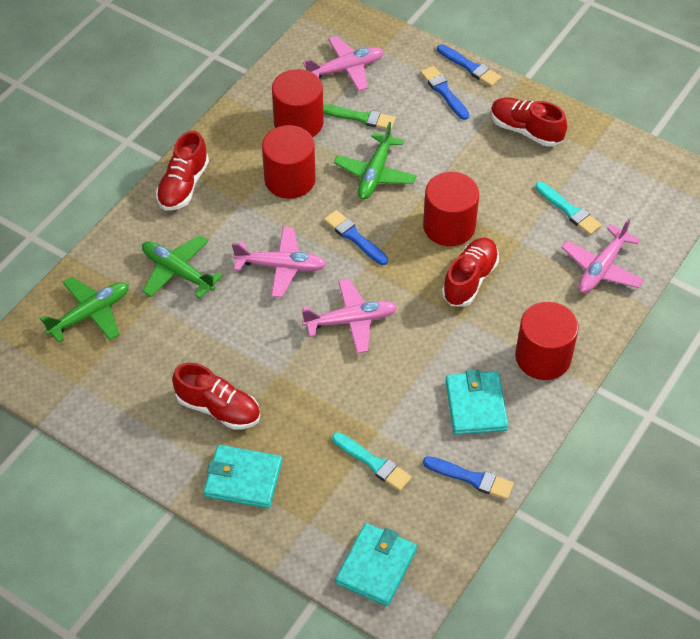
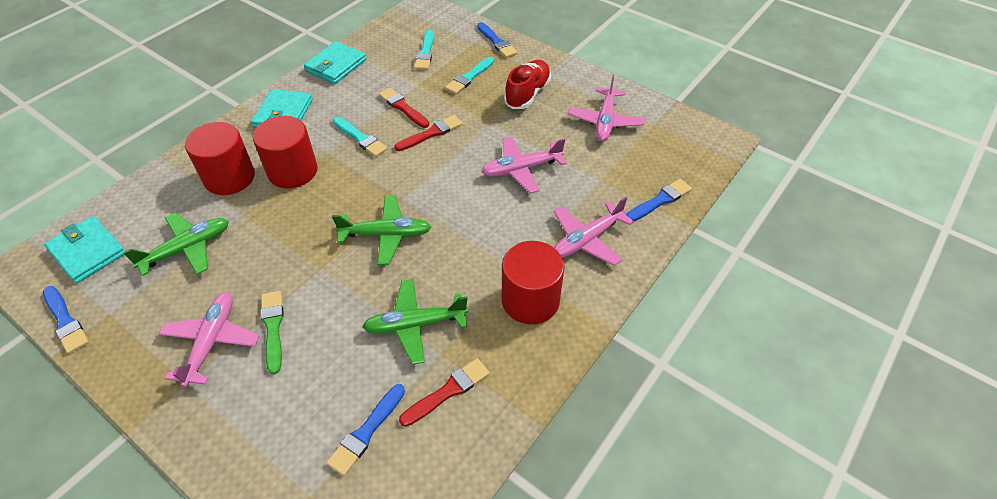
red brush: 0 -> 3
red cylinder: 4 -> 3
red shoe: 4 -> 1
turquoise brush: 2 -> 3

